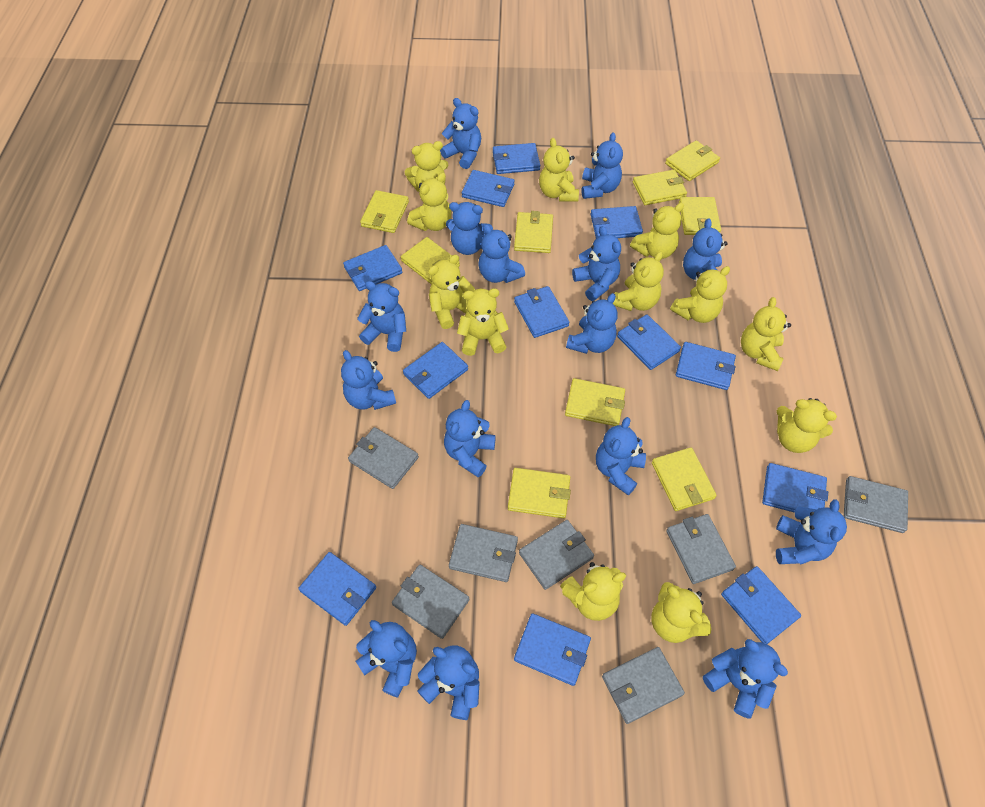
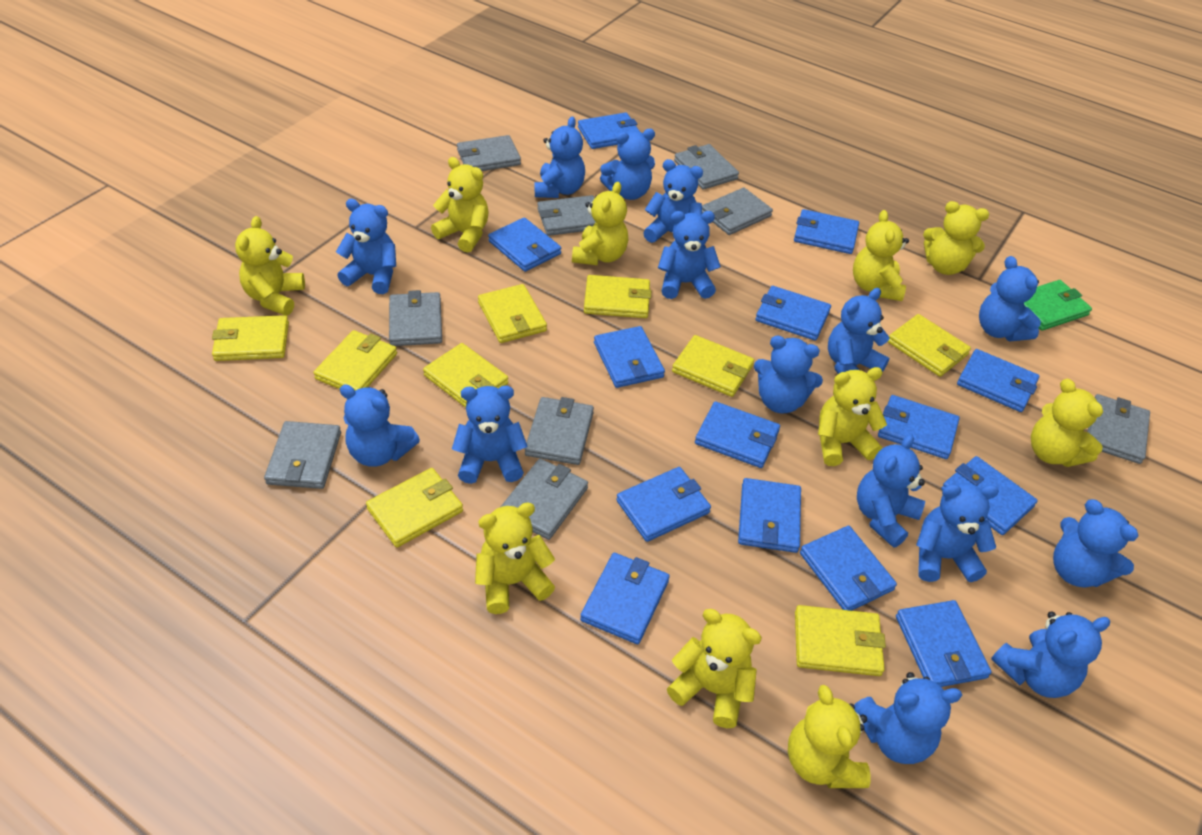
blue wallet: 12 -> 14
green wallet: 0 -> 1
grey wallet: 7 -> 9
yellow teddy bear: 12 -> 10

